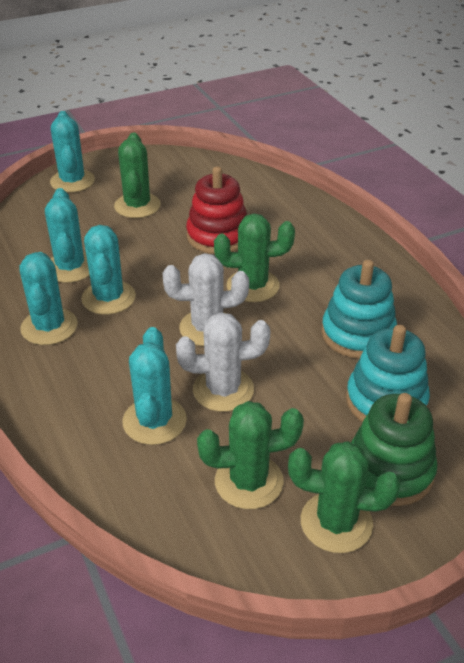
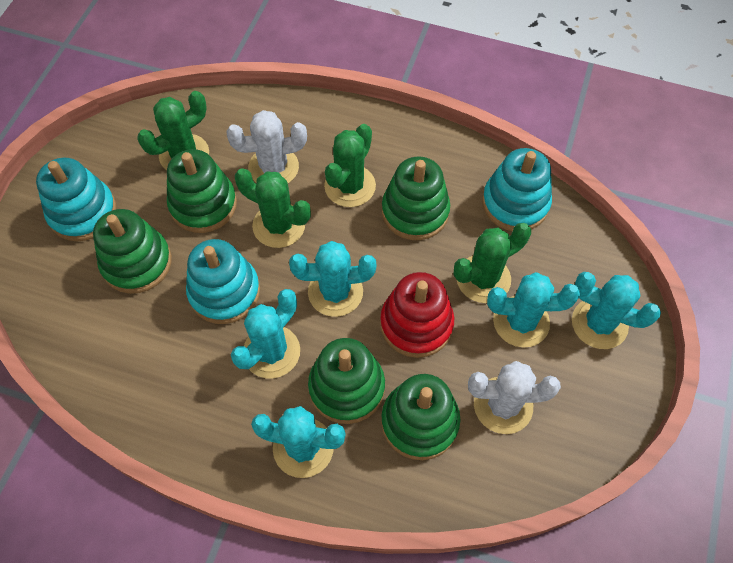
green stacking toy: 1 -> 5
turquoise stacking toy: 2 -> 3

